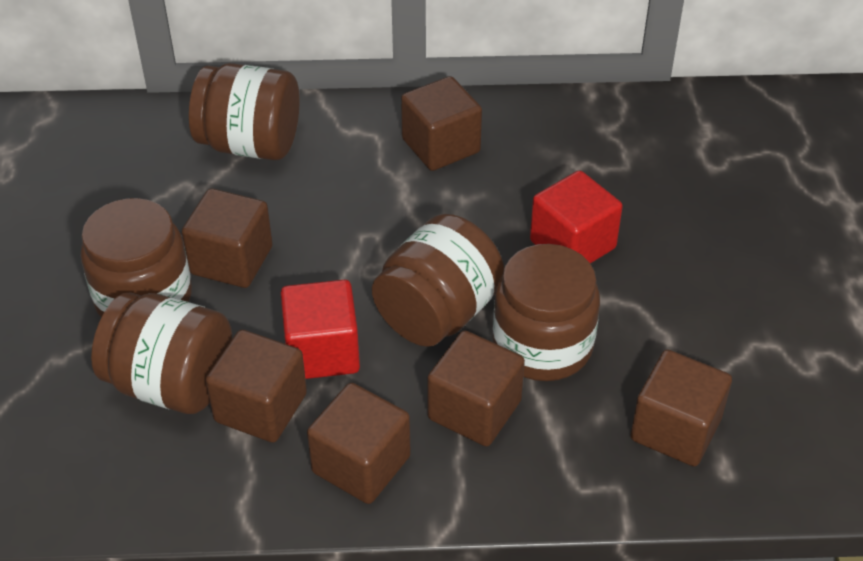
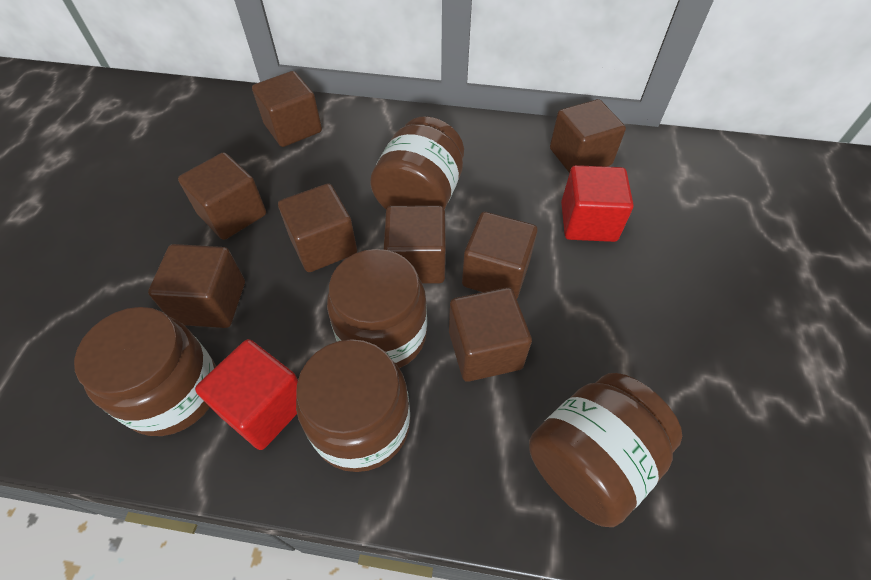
brown cube: 6 -> 8

